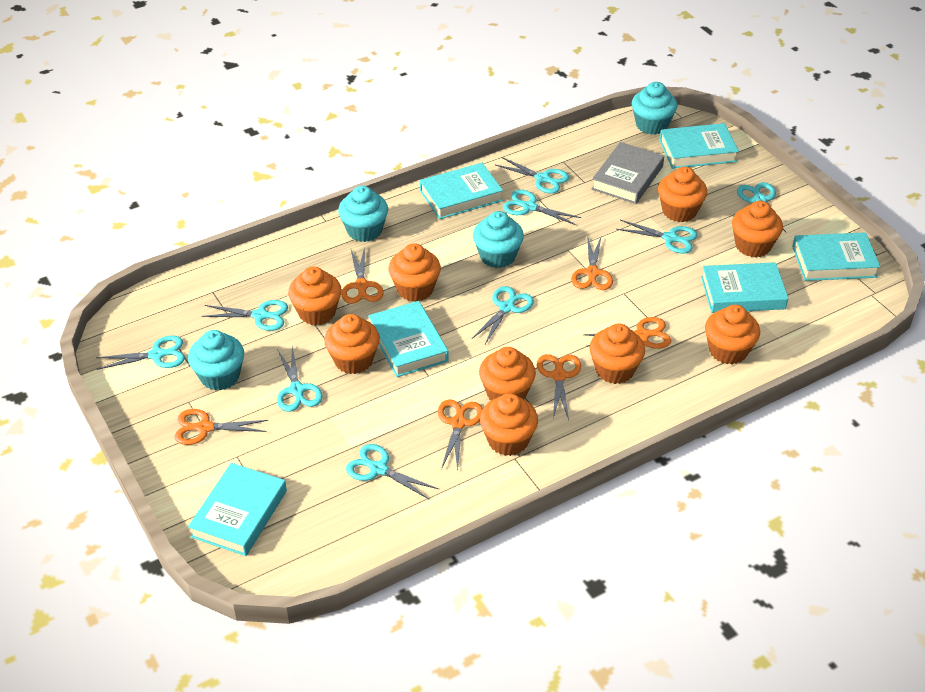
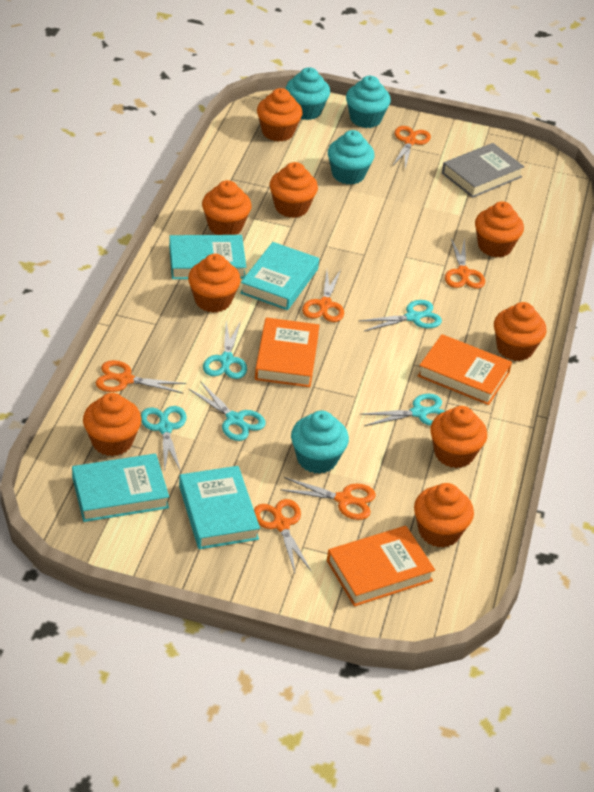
orange book: 0 -> 3
turquoise book: 6 -> 4
turquoise scissors: 9 -> 5

